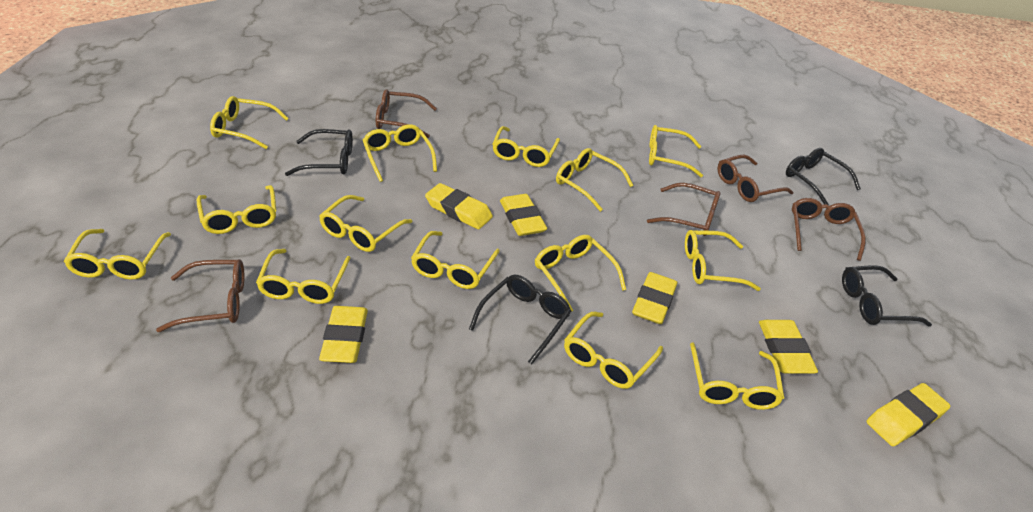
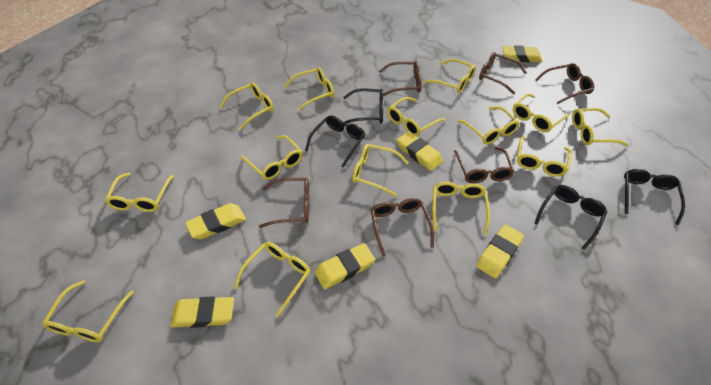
brown glasses: 5 -> 6

